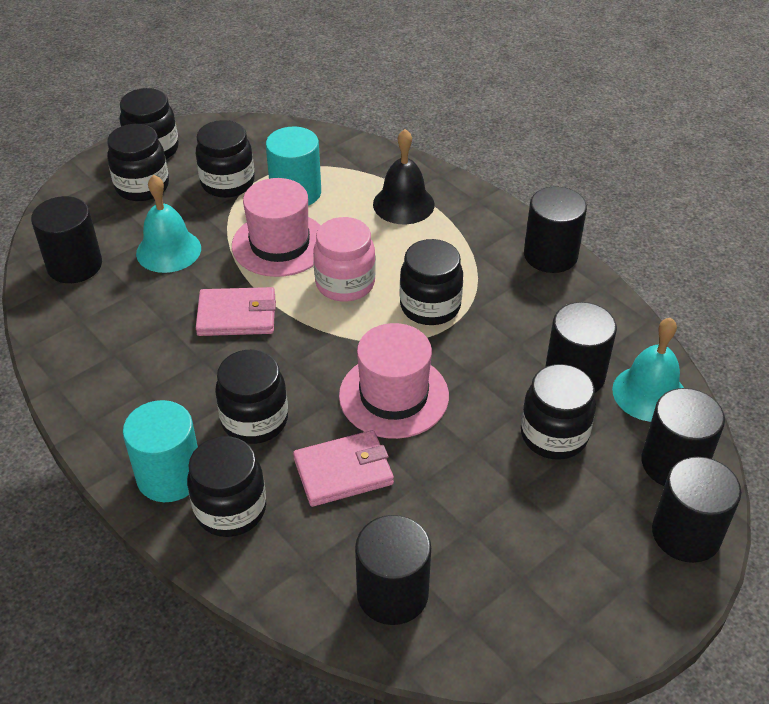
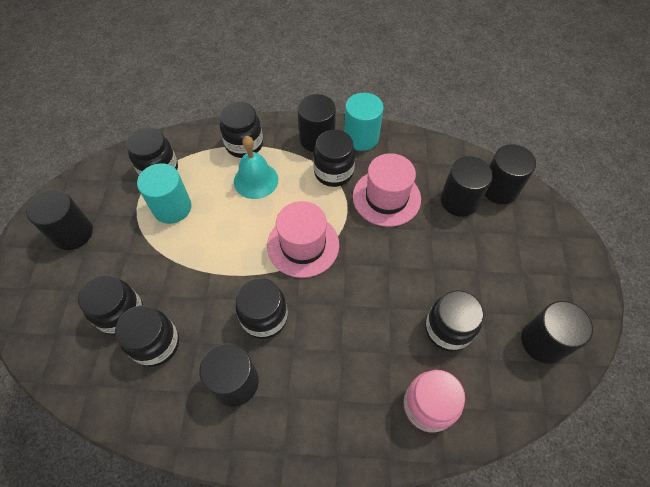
black bell: 1 -> 0
pink wallet: 2 -> 0
turquoise bell: 2 -> 1

